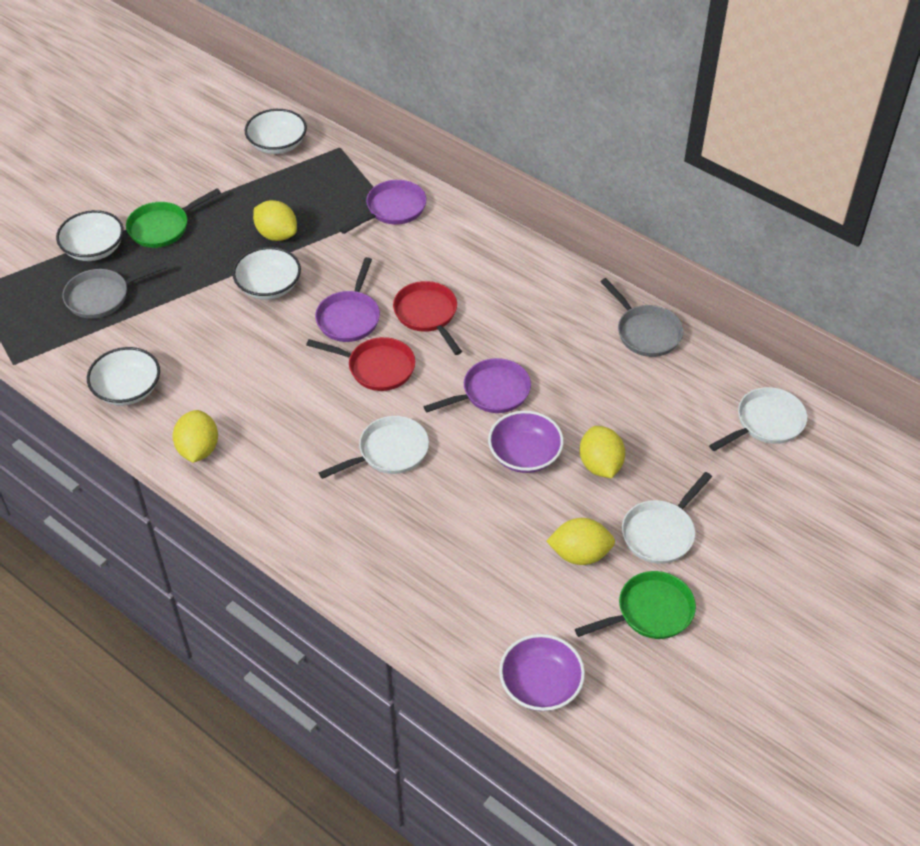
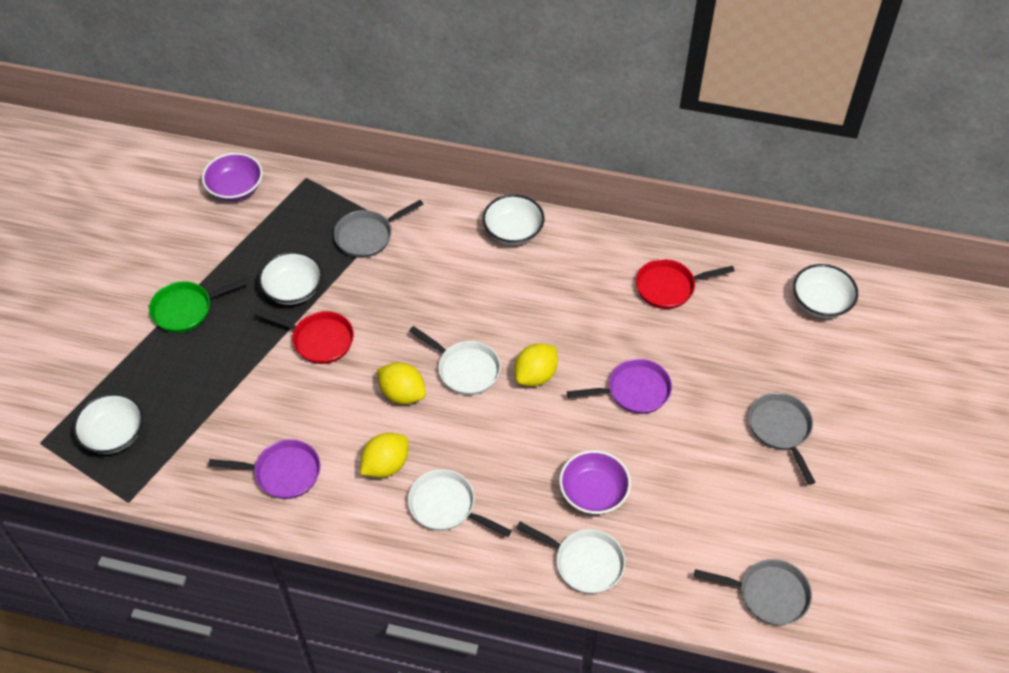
green pan: 2 -> 1
grey pan: 2 -> 3
purple pan: 3 -> 2
yellow lemon: 4 -> 3

